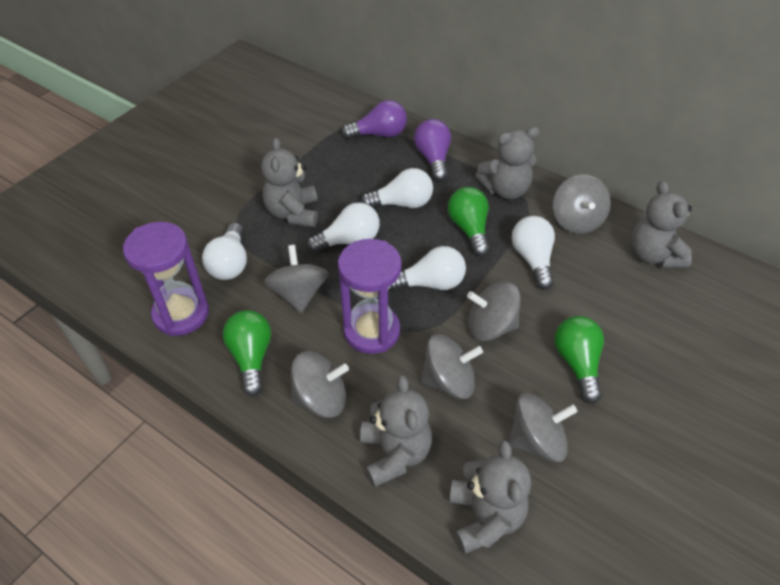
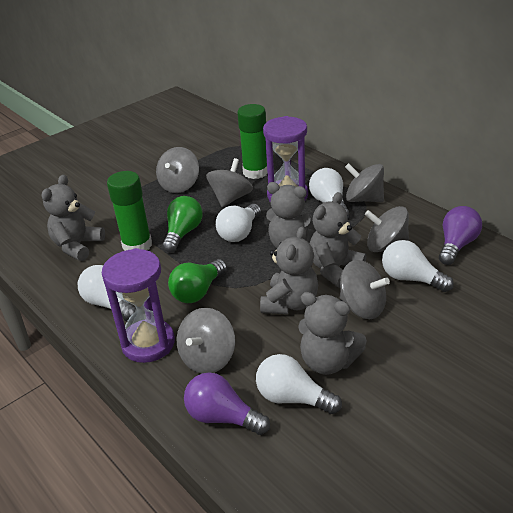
green glue stick: 0 -> 2
green light bulb: 3 -> 2

